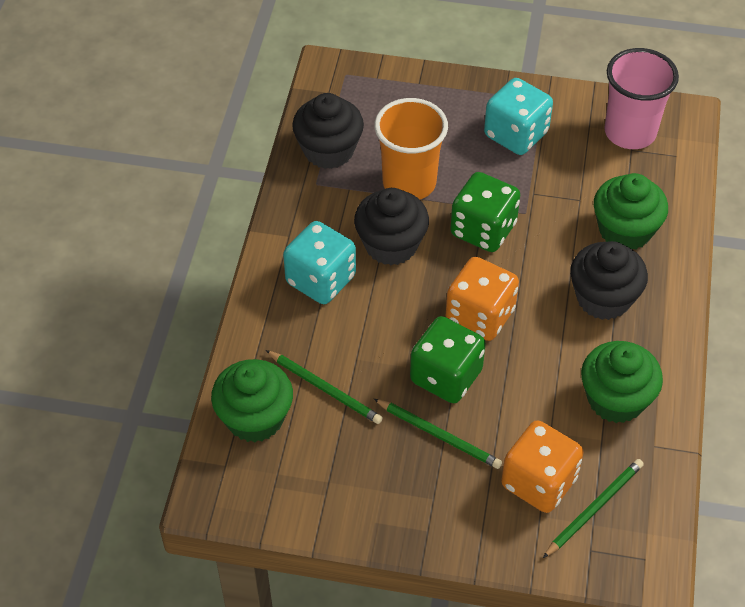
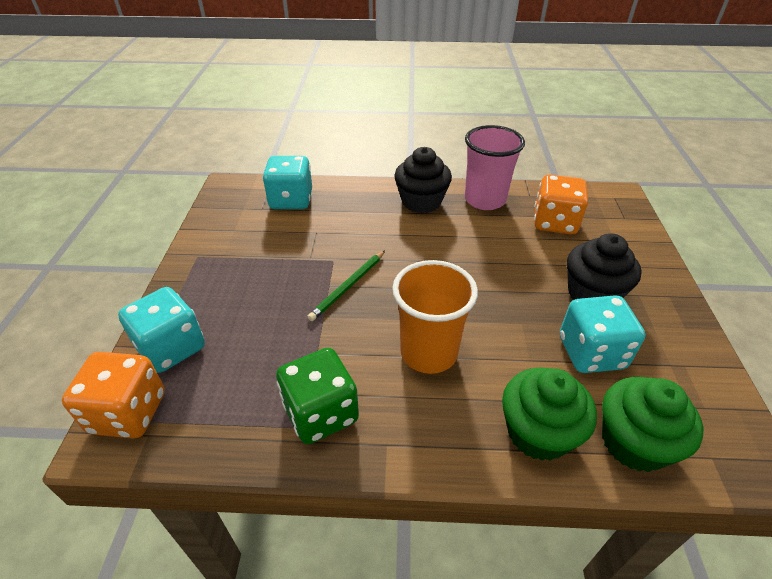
black cupcake: 3 -> 2
green cupcake: 3 -> 2
green dice: 2 -> 1
green pencil: 3 -> 1
turquoise dice: 2 -> 3

